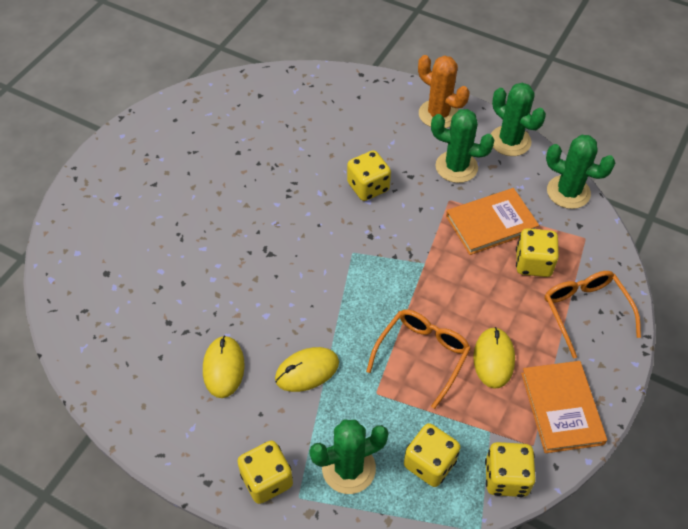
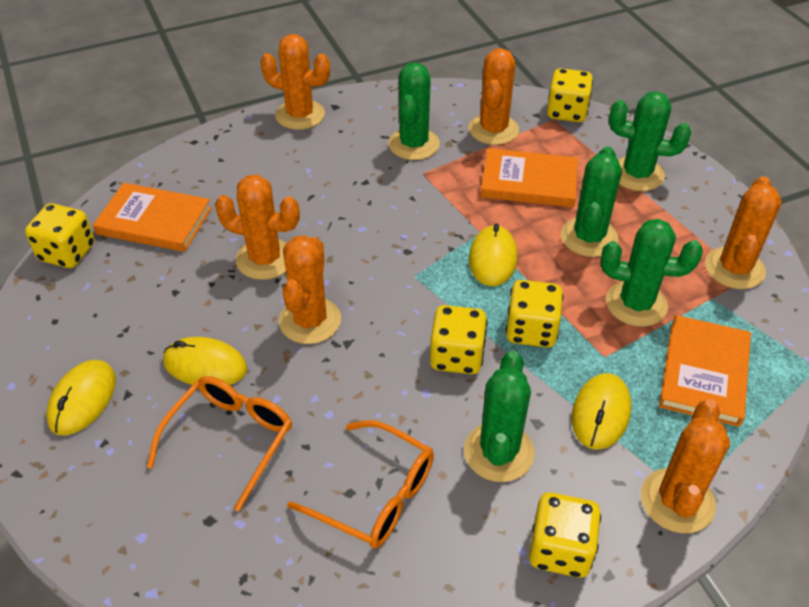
green cactus: 4 -> 5
orange book: 2 -> 3
orange cactus: 1 -> 6
yellow mouse: 3 -> 4

